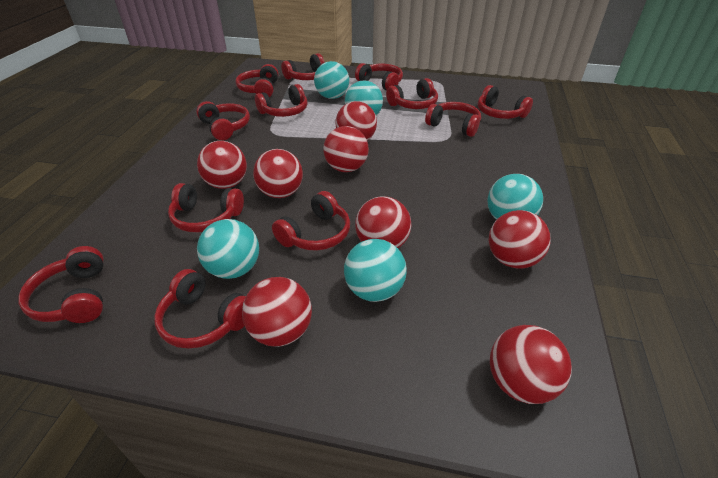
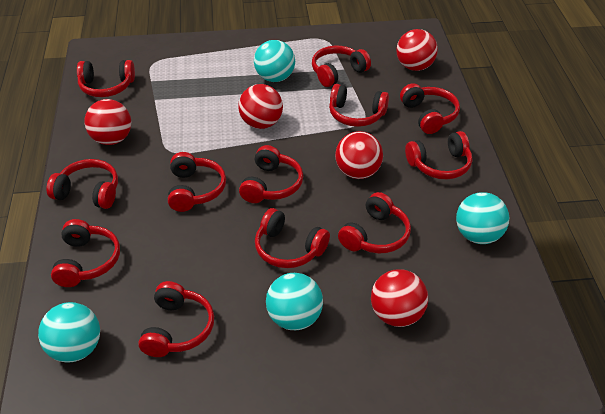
red ball: 8 -> 5
turquoise ball: 5 -> 4

